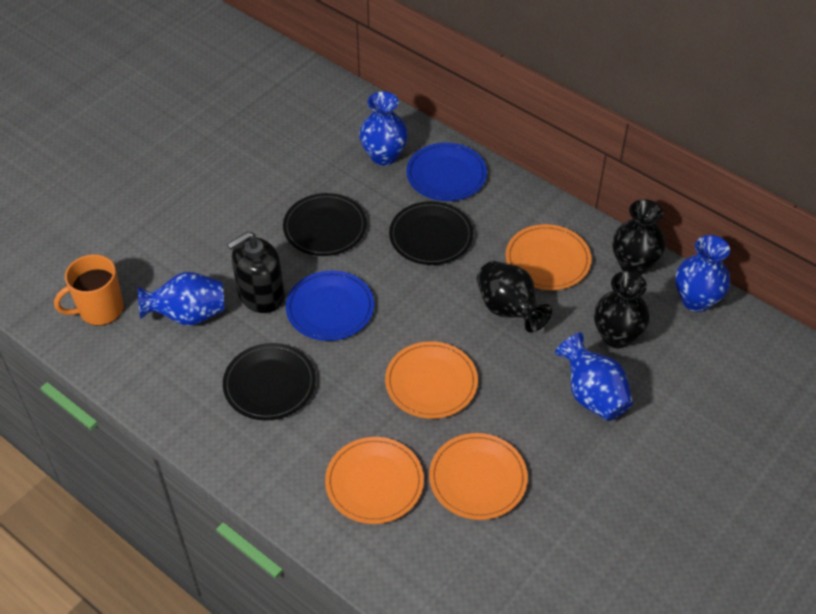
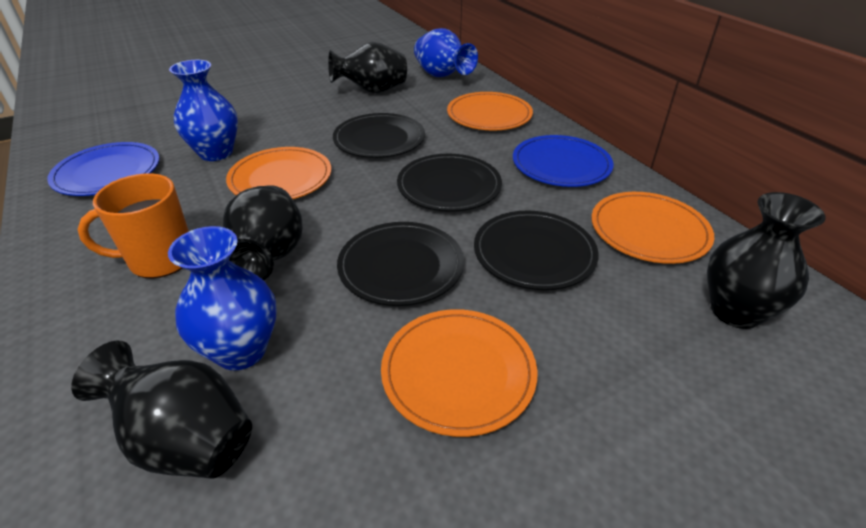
black plate: 3 -> 4
black soap dispenser: 1 -> 0
black vase: 3 -> 4
blue vase: 4 -> 3

